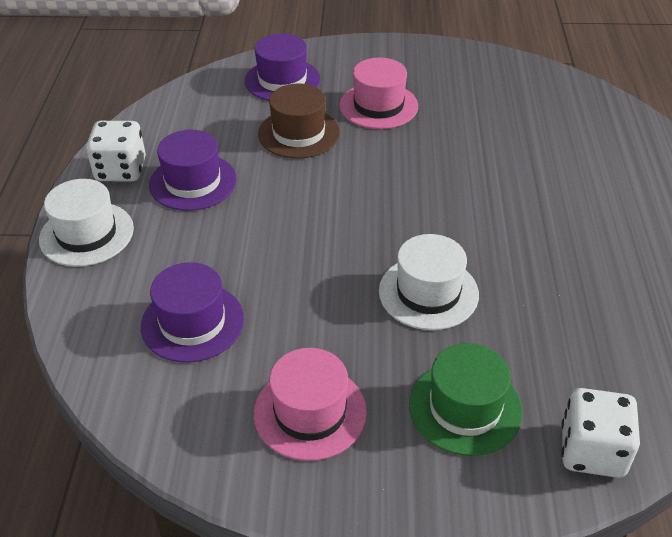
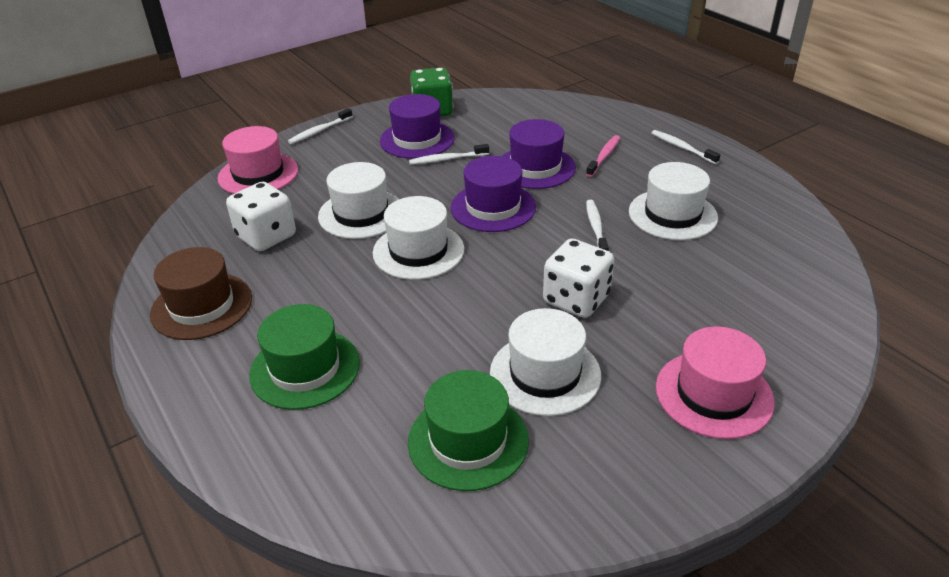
green dice: 0 -> 1
green hat: 1 -> 2
pink toothbrush: 0 -> 1
white hat: 2 -> 4
white toothbrush: 0 -> 4

